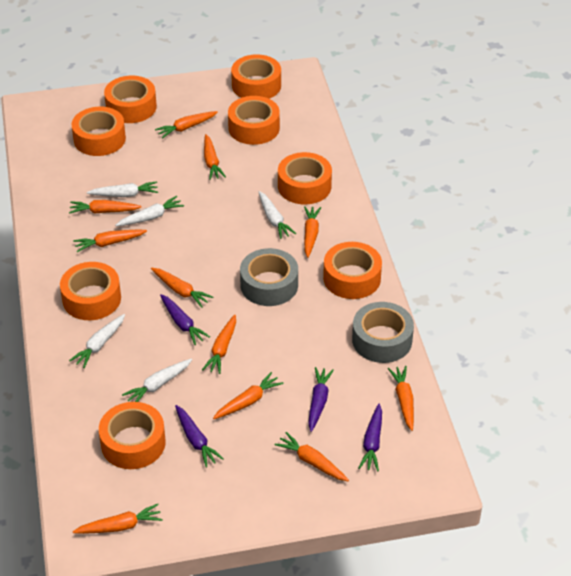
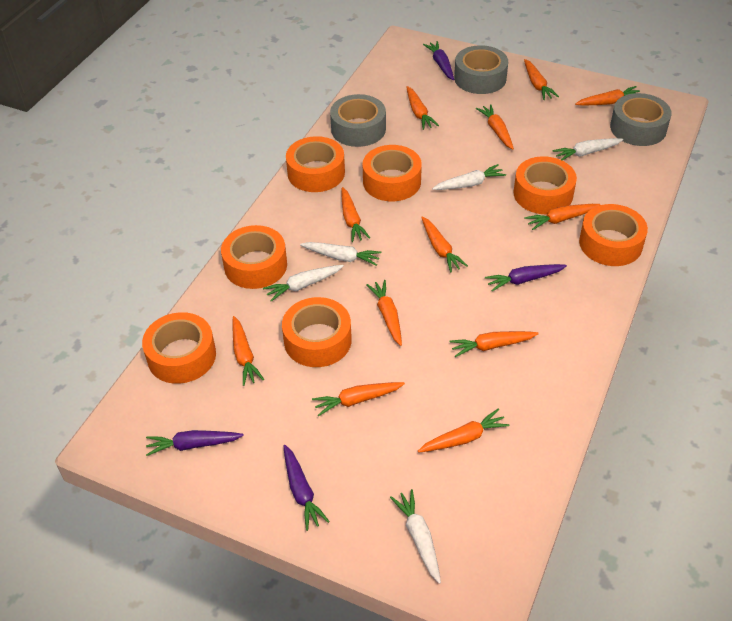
grey tape: 2 -> 3
orange carrot: 11 -> 12
orange tape: 8 -> 7

